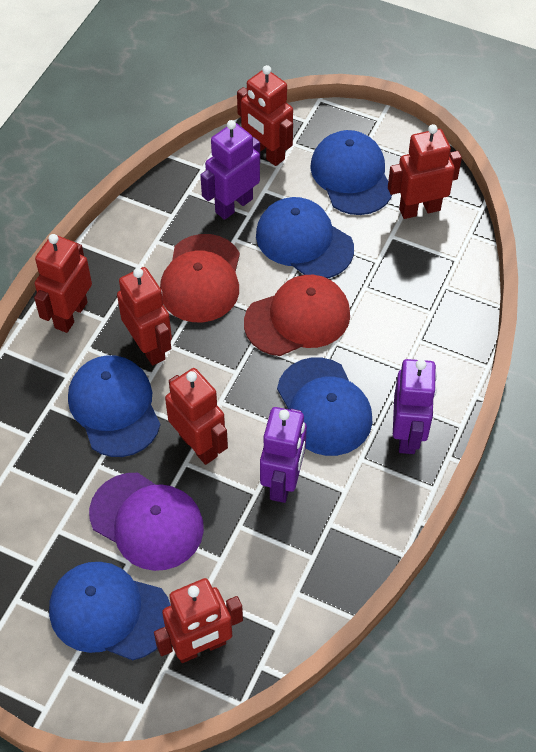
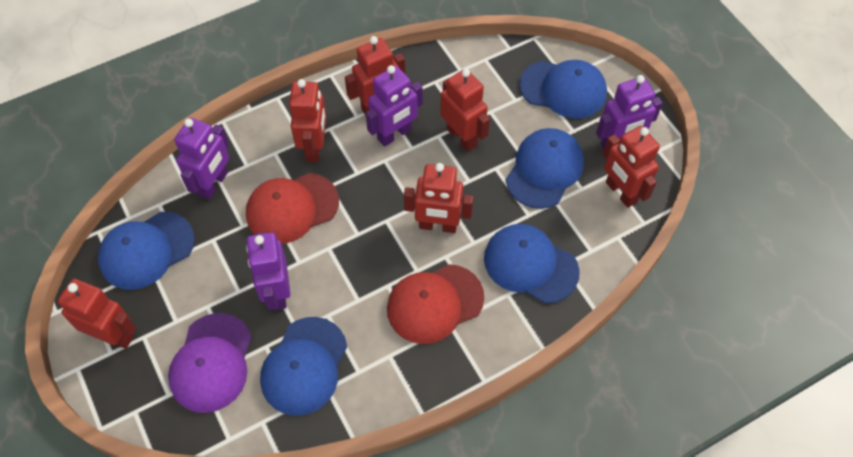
purple robot: 3 -> 4

